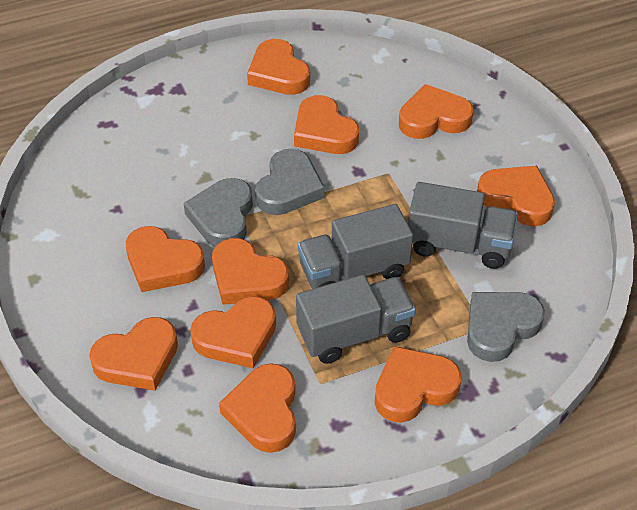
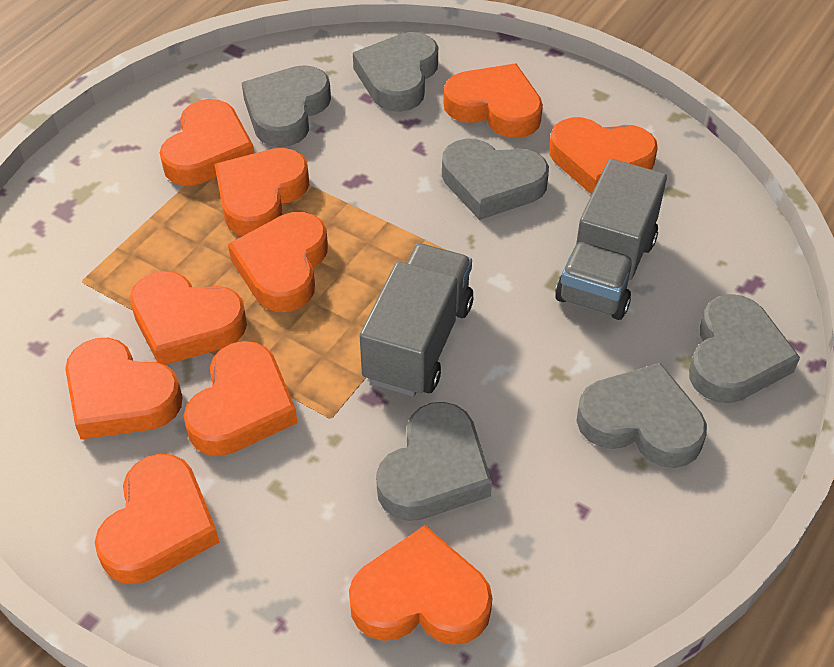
grey heart: 3 -> 6
grey truck: 3 -> 2

